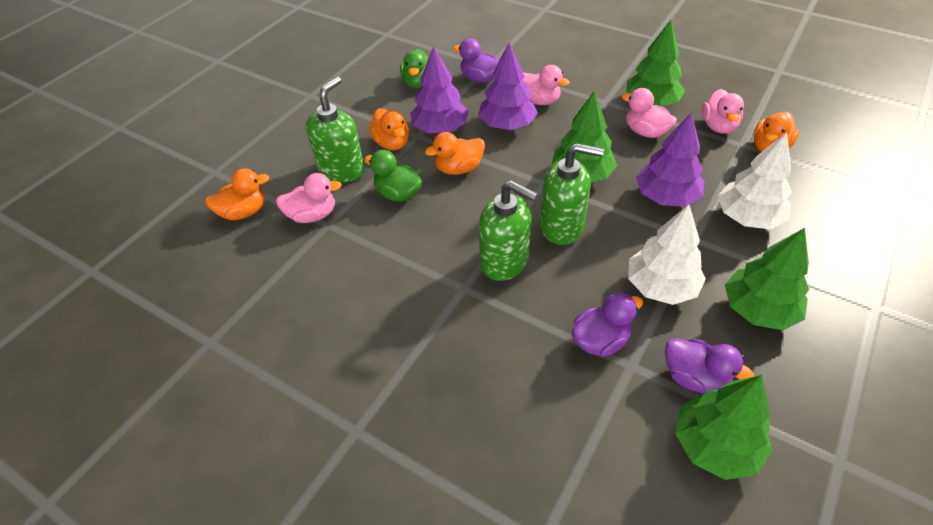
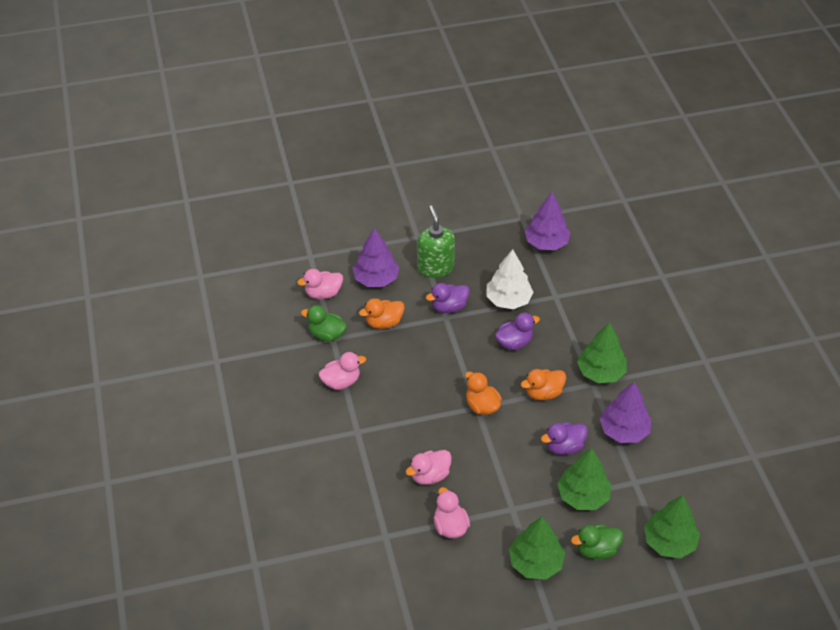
green soap dispenser: 3 -> 1
orange duck: 4 -> 3
white tree: 2 -> 1

